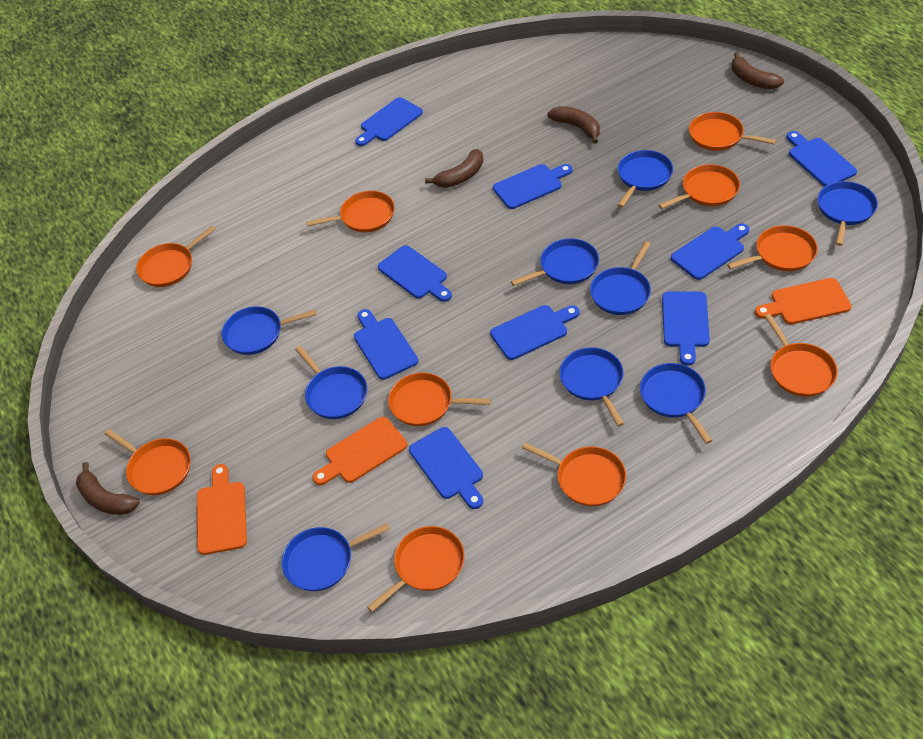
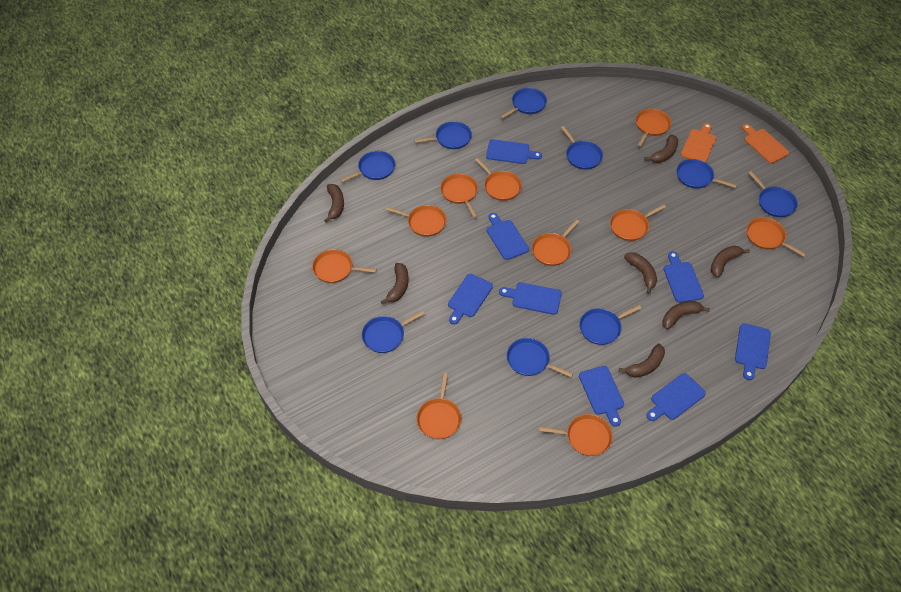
blue cutting board: 9 -> 8
brown banana: 4 -> 7
orange cutting board: 3 -> 2

